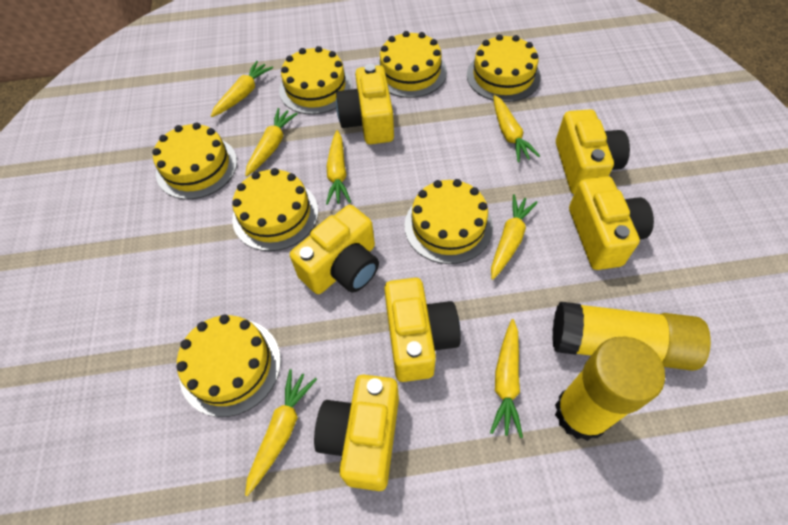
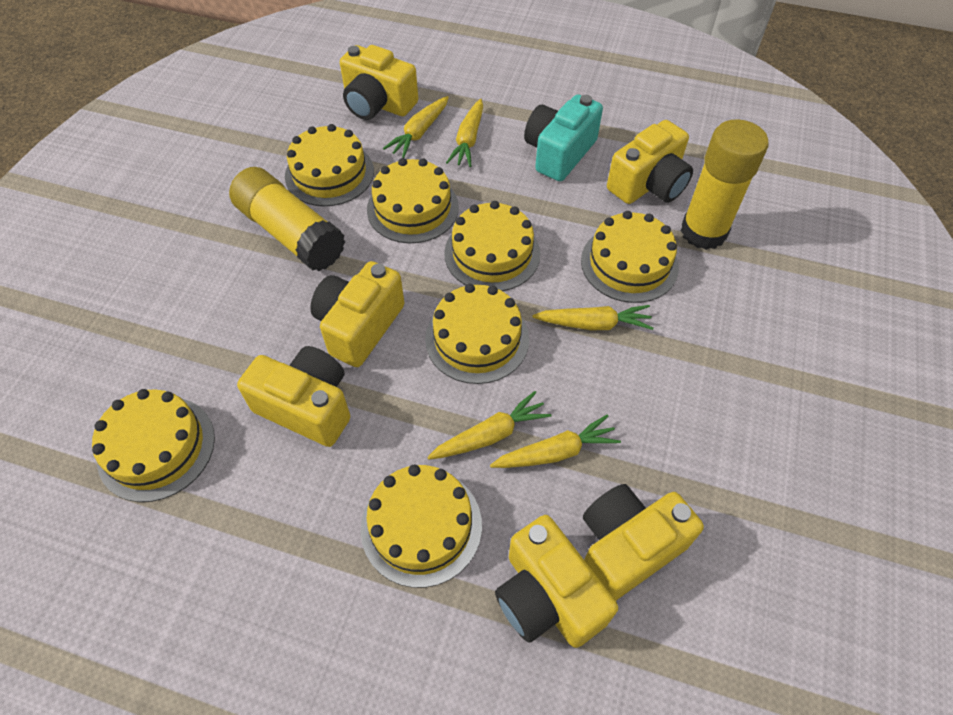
turquoise camera: 0 -> 1
yellow carrot: 7 -> 5

